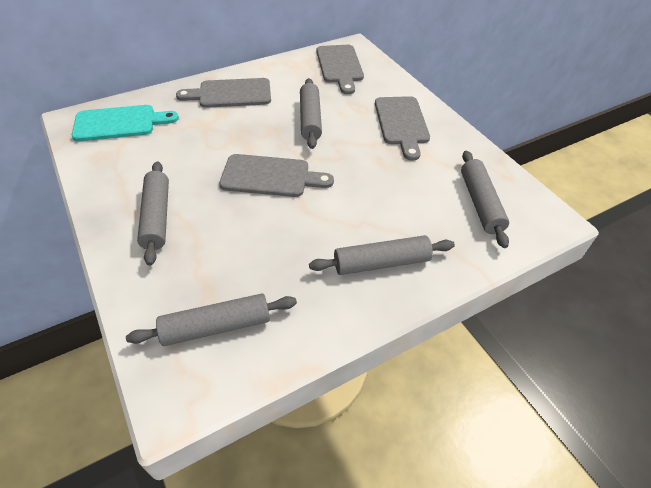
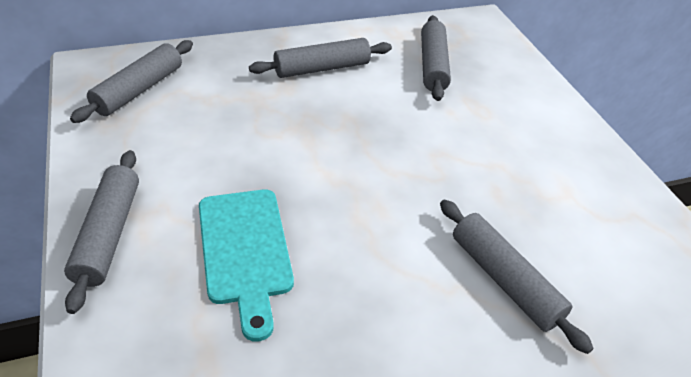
grey cutting board: 4 -> 0

